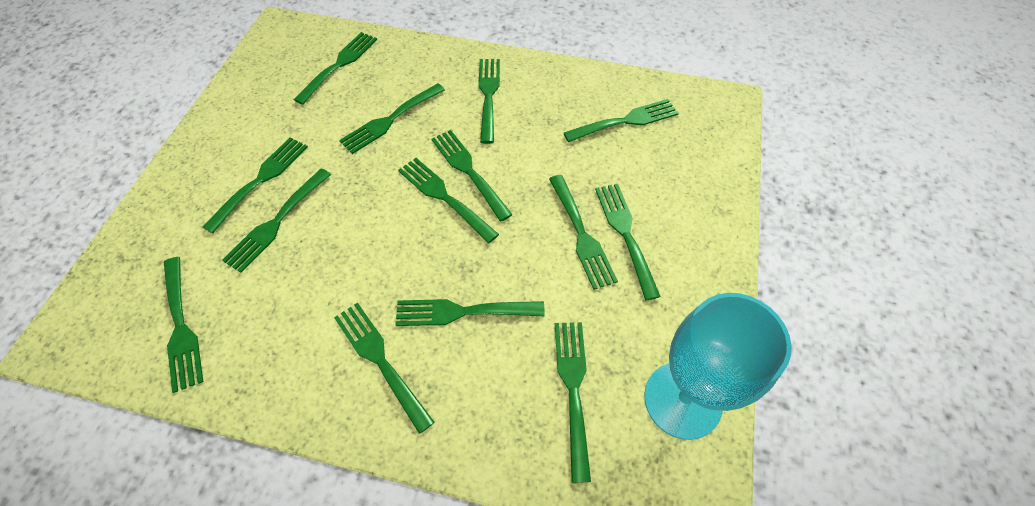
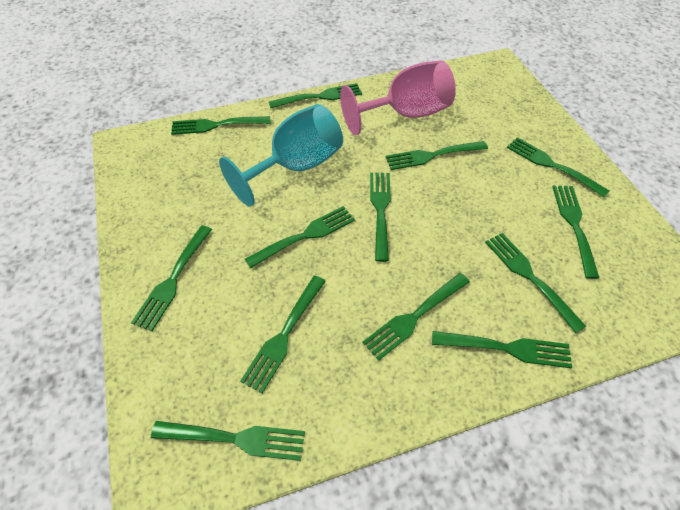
green fork: 14 -> 13
pink goblet: 0 -> 1

